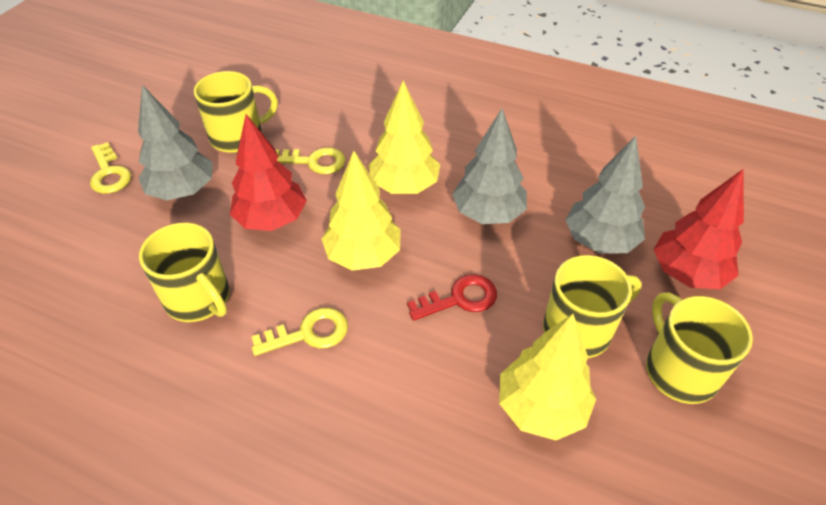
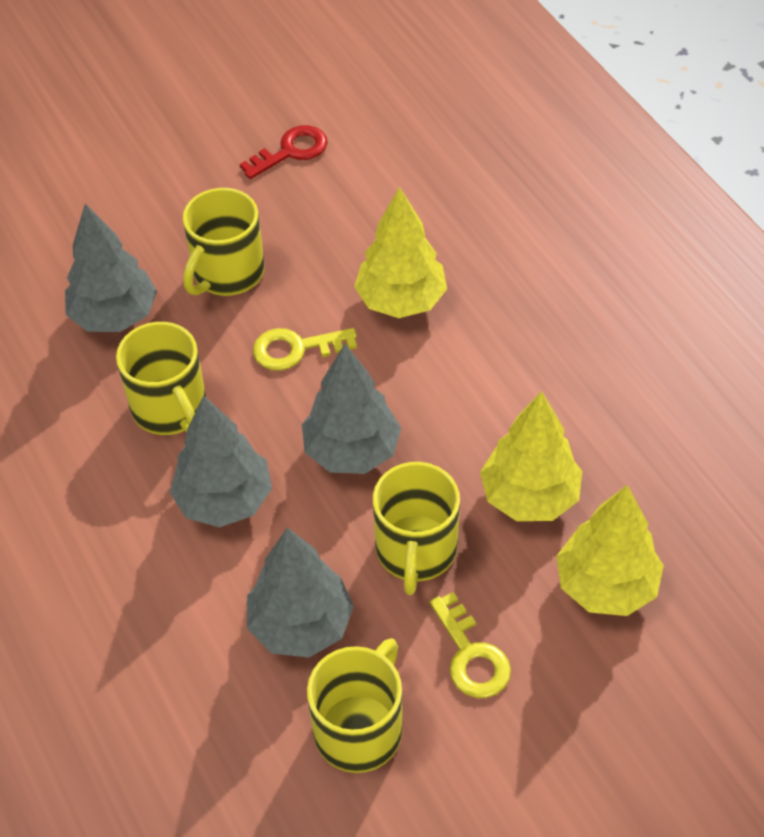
grey tree: 3 -> 4
red tree: 2 -> 0
yellow key: 3 -> 2

